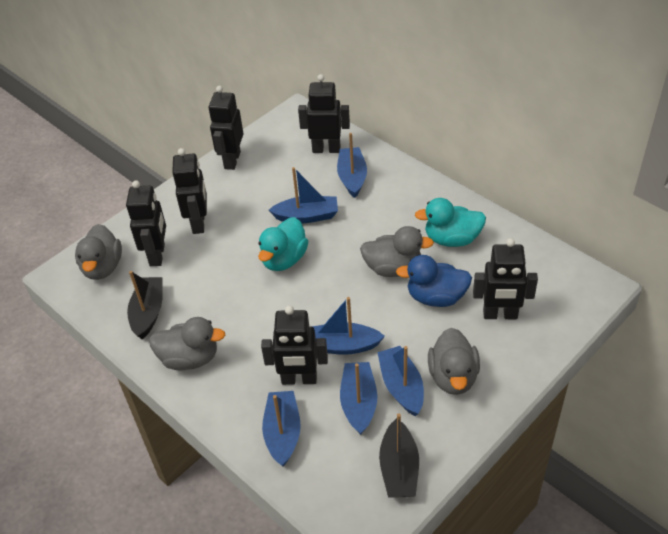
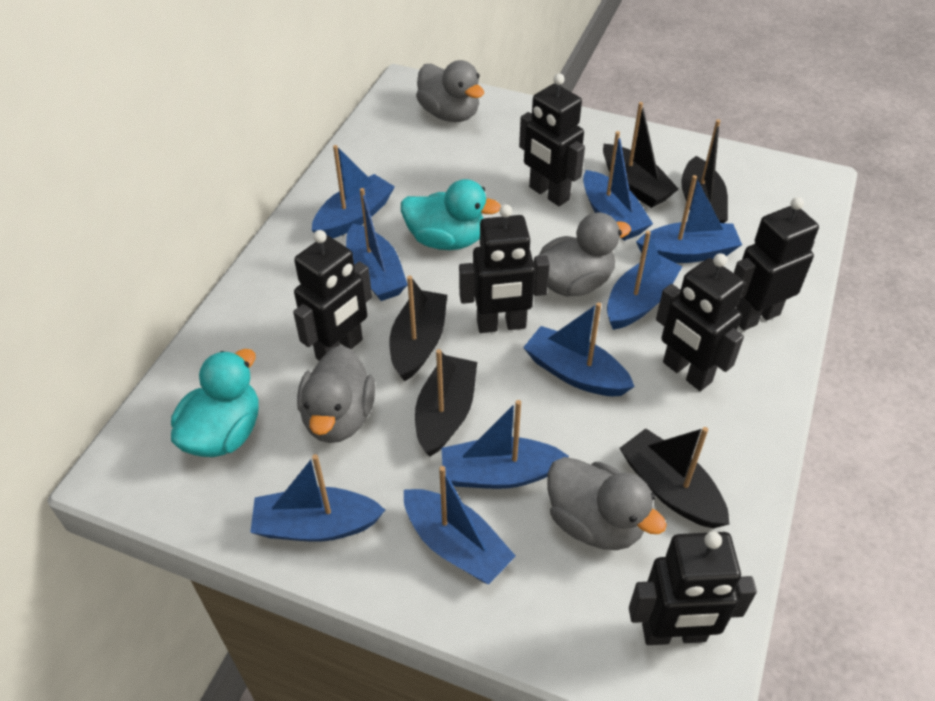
black boat: 2 -> 5
blue boat: 6 -> 9
blue duck: 1 -> 0

